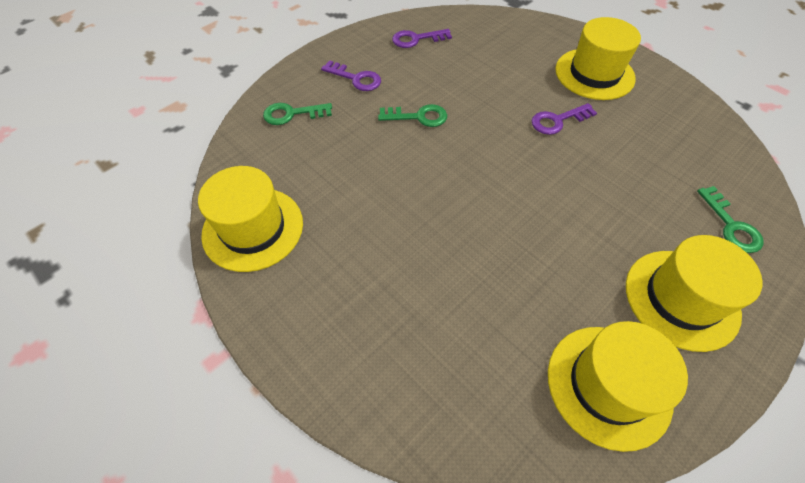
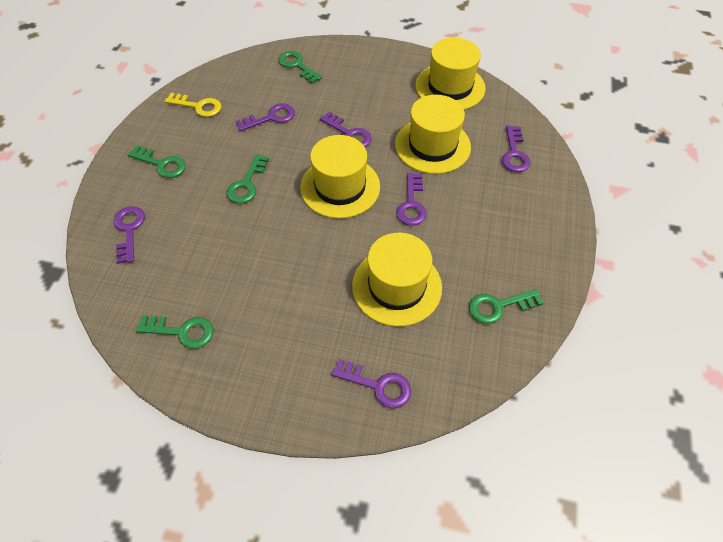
green key: 3 -> 5
purple key: 3 -> 6
yellow key: 0 -> 1

